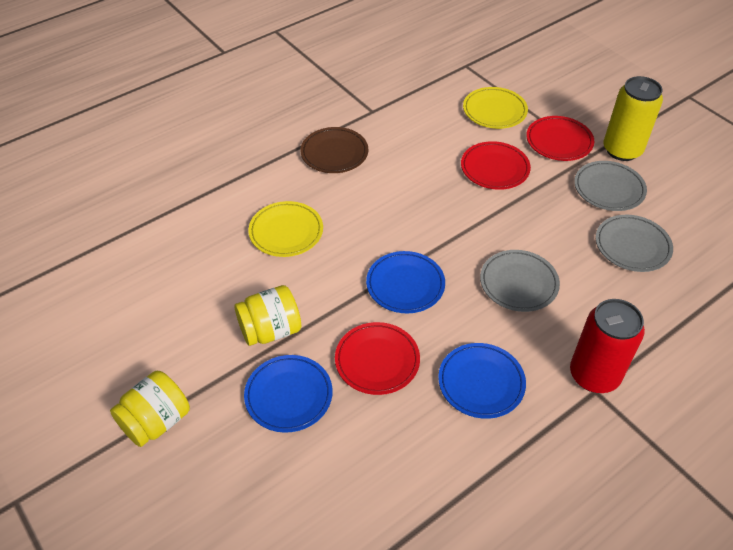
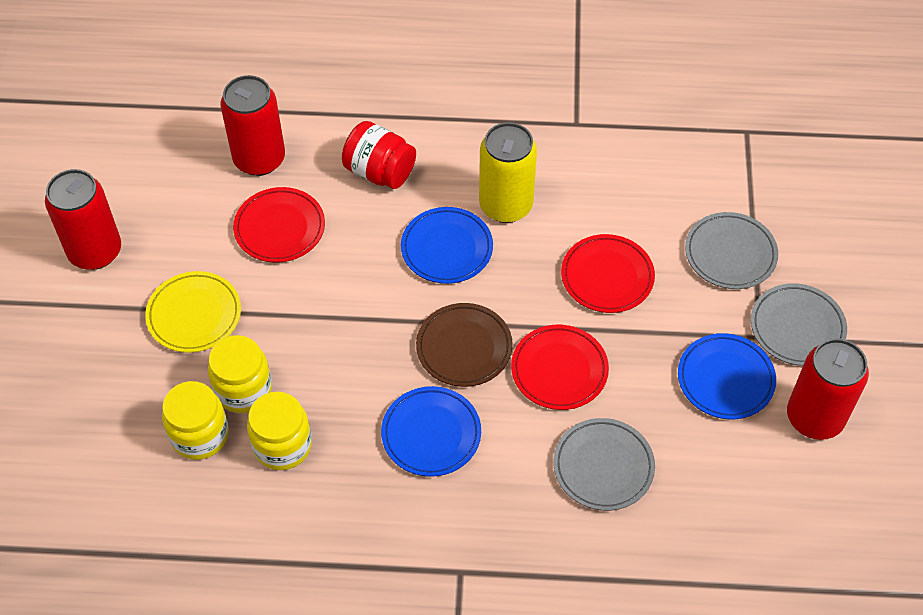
red can: 1 -> 3
red jar: 0 -> 1
yellow jar: 2 -> 3
yellow plate: 2 -> 1

